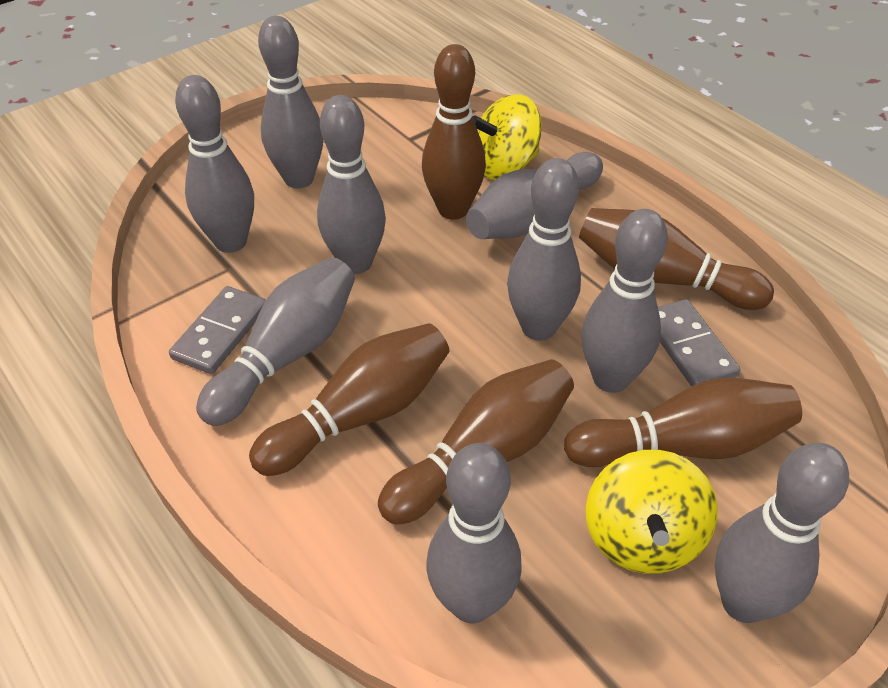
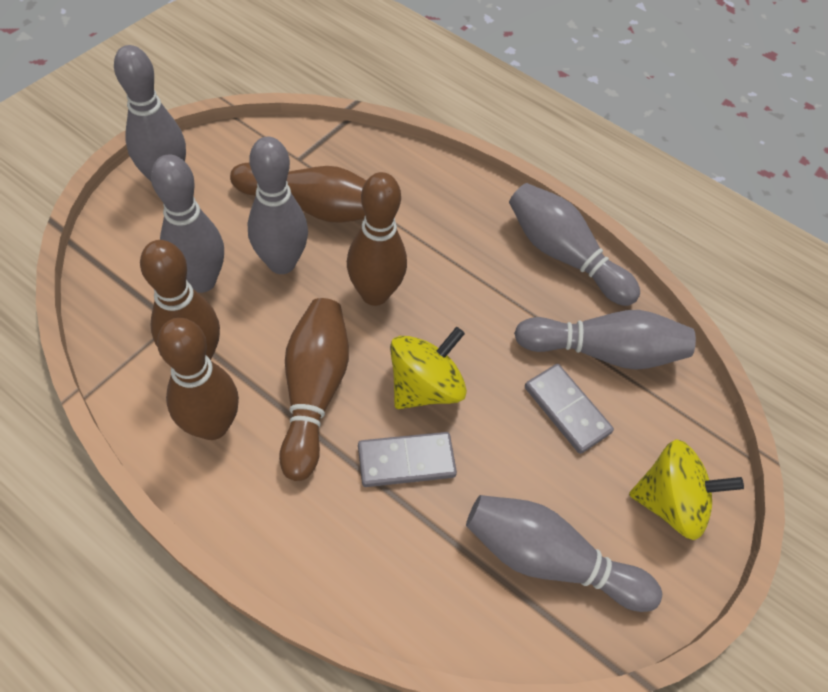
grey bowling pin: 9 -> 6

